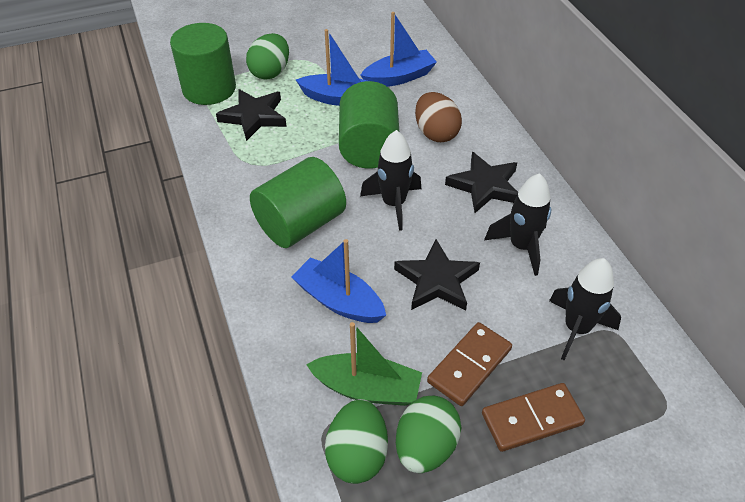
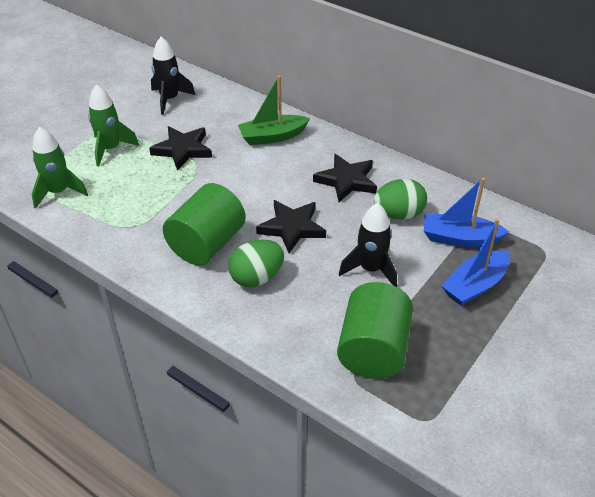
black rocket: 3 -> 2
blue boat: 3 -> 2
brown domino: 2 -> 0
brown egg: 1 -> 0
green cylinder: 3 -> 2
green egg: 3 -> 2
green rocket: 0 -> 2

